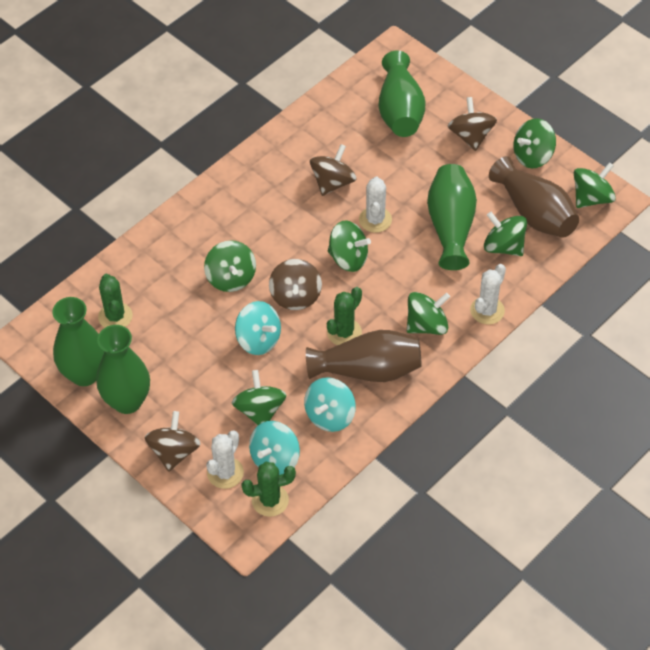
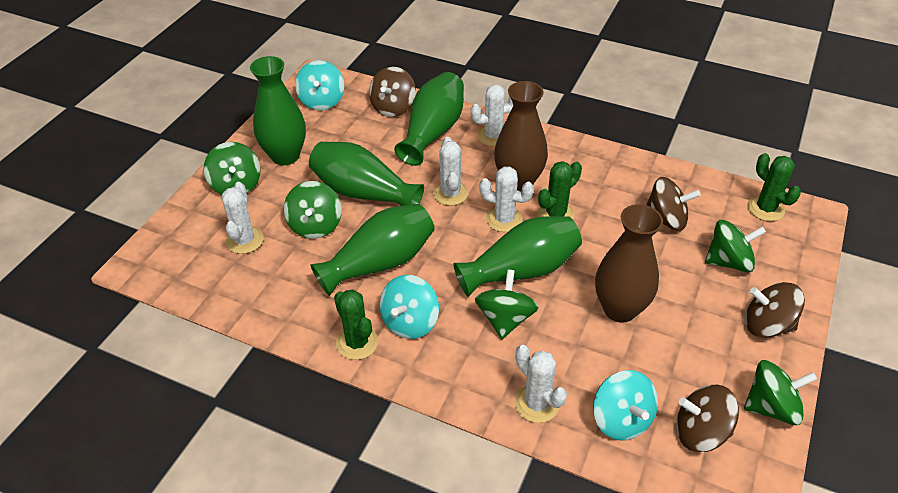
green spinning top: 7 -> 5
green vase: 4 -> 5
white cactus: 3 -> 5

